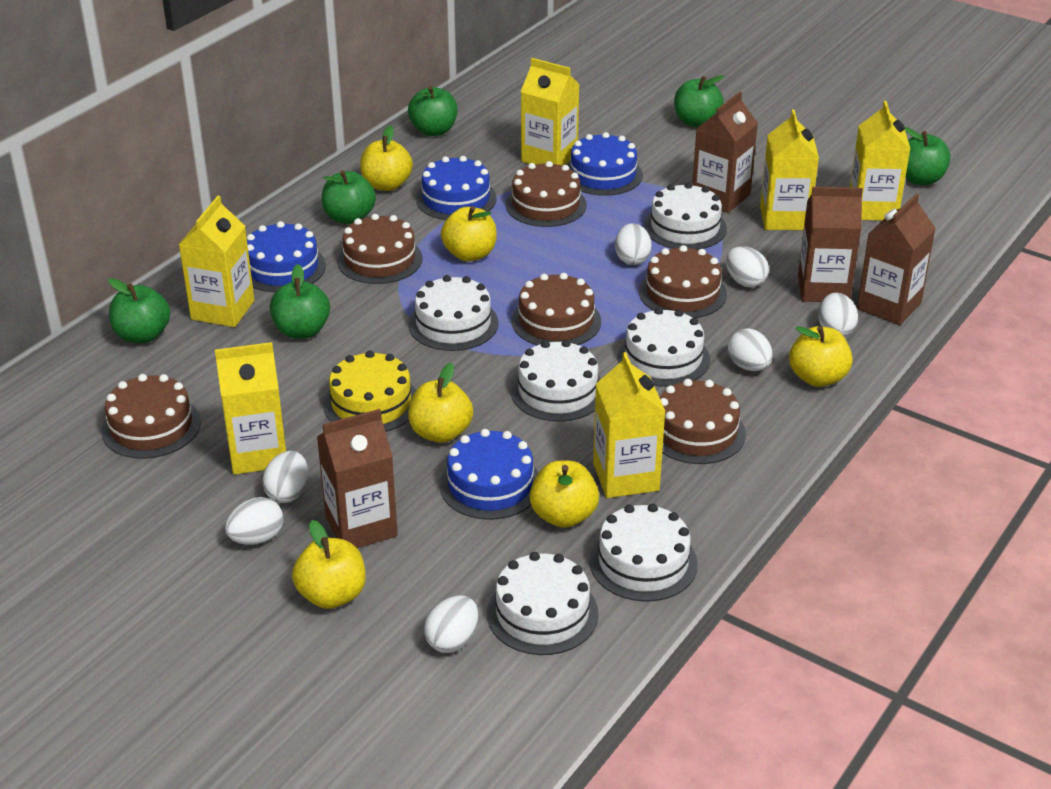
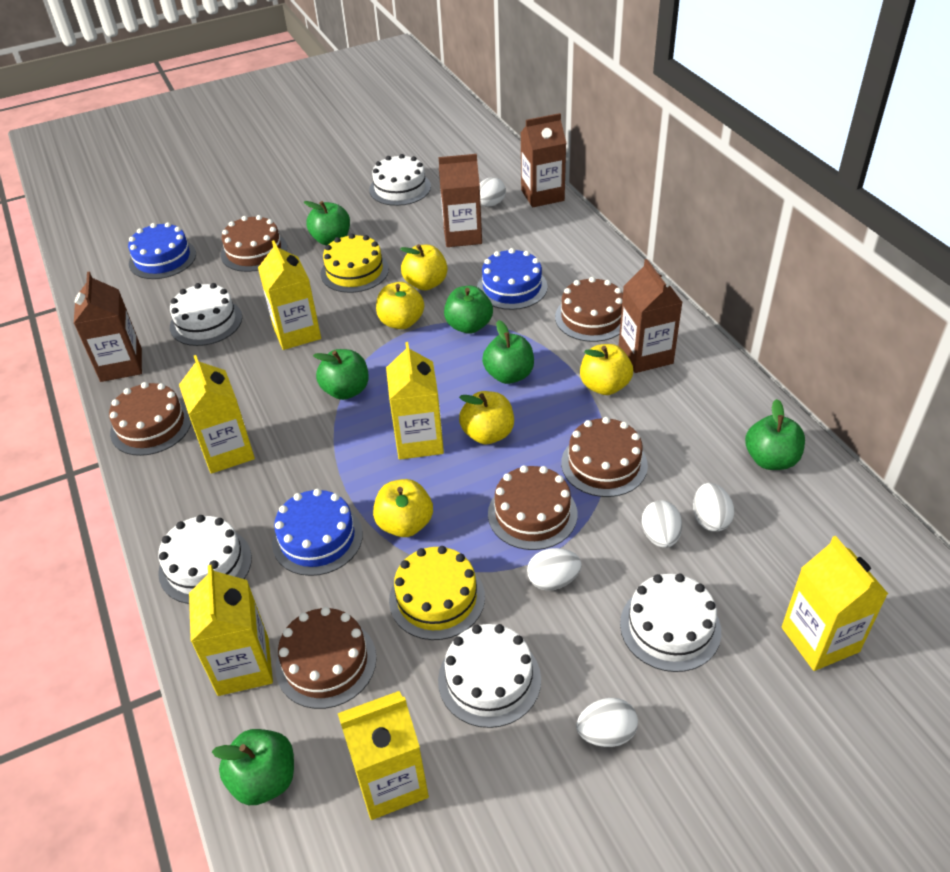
blue cake: 4 -> 3
white cake: 6 -> 5
white egg: 7 -> 5
yellow apple: 6 -> 5
yellow cake: 1 -> 2

